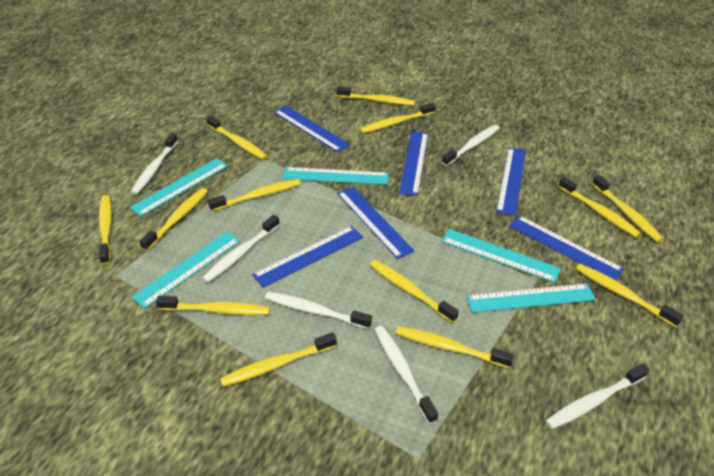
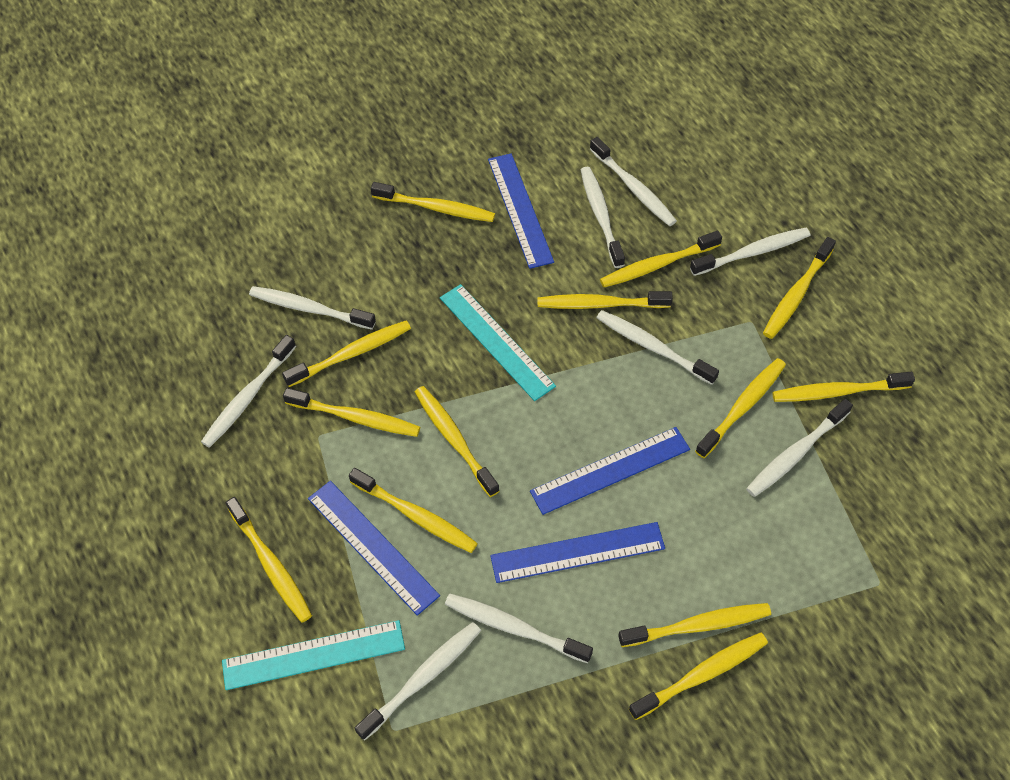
blue ruler: 6 -> 4
turquoise ruler: 5 -> 2
white toothbrush: 6 -> 9

